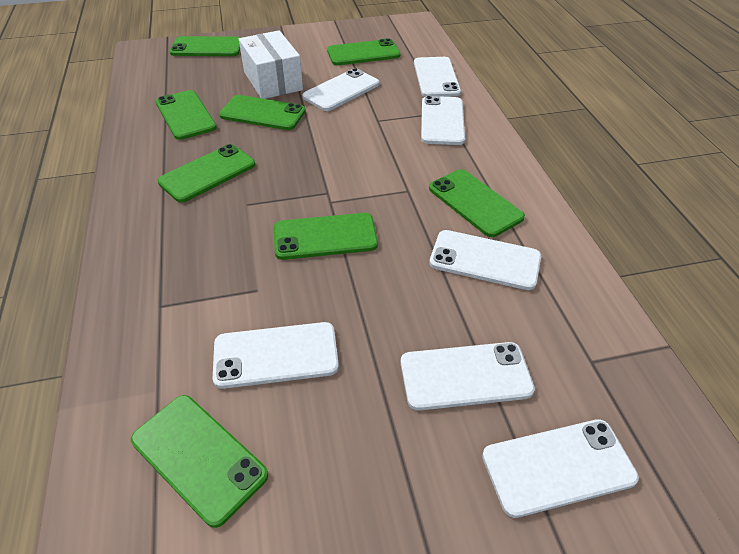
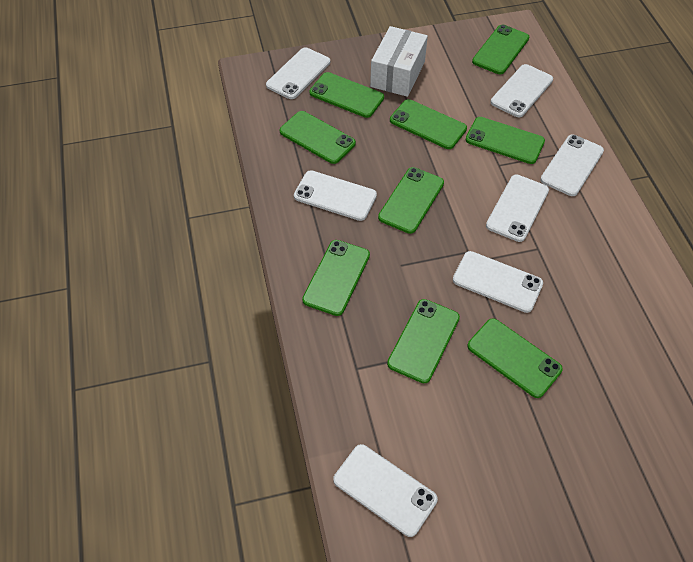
green phone: 8 -> 9

